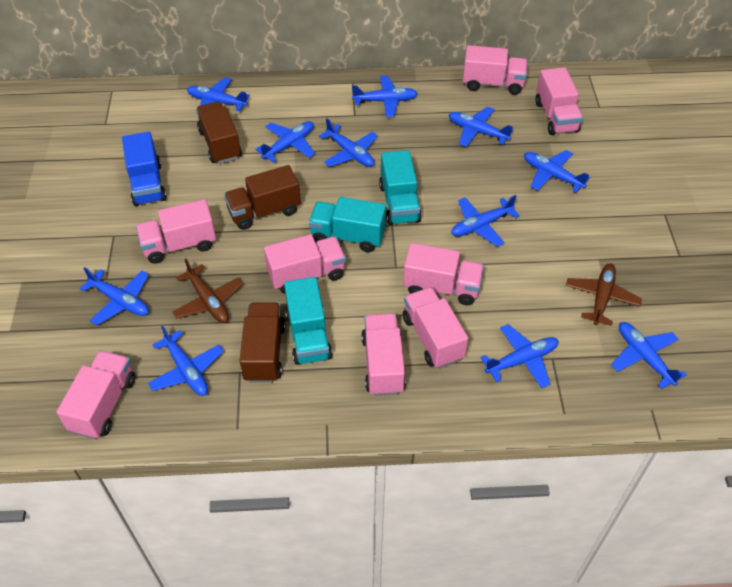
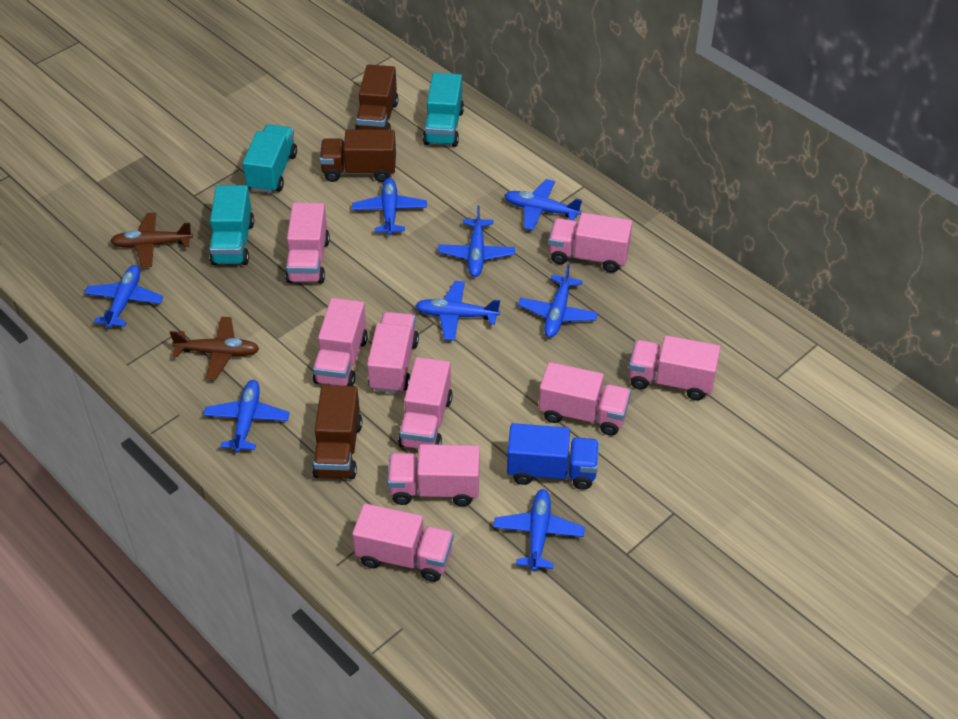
blue plane: 11 -> 8
pink truck: 8 -> 9

